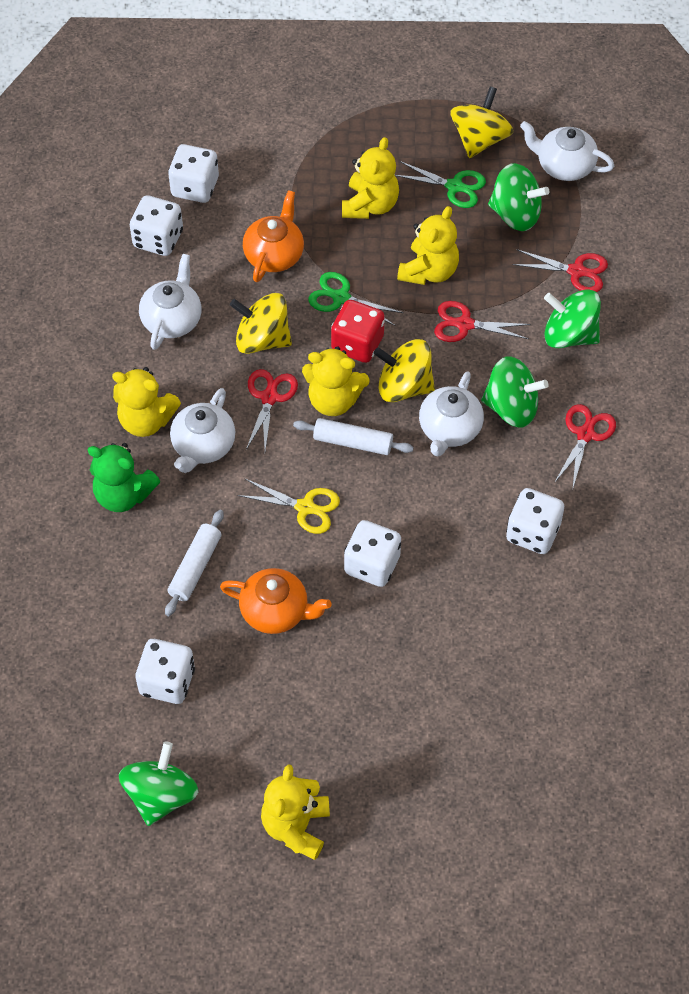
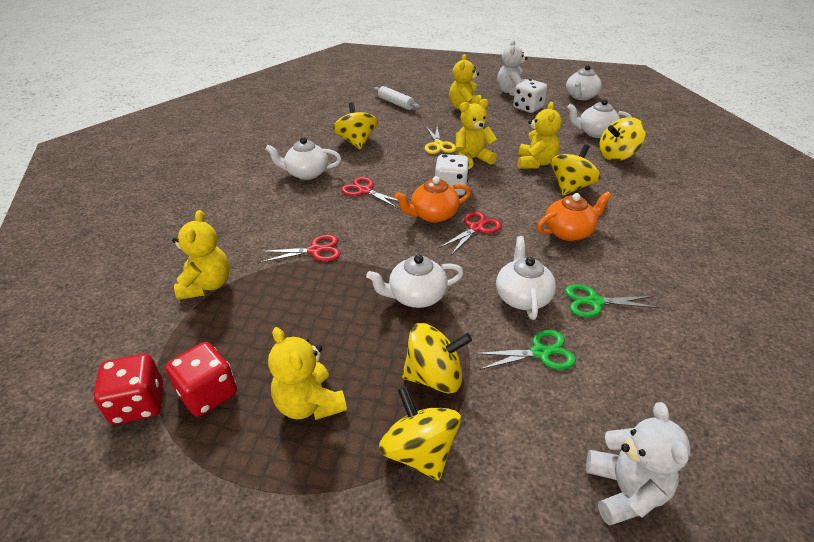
green spinning top: 4 -> 0
green teddy bear: 1 -> 0
red dice: 1 -> 2
red scissors: 4 -> 3
white dice: 5 -> 2
white rolling pin: 2 -> 1
white teapot: 4 -> 5
white teddy bear: 0 -> 2
yellow spinning top: 3 -> 5

